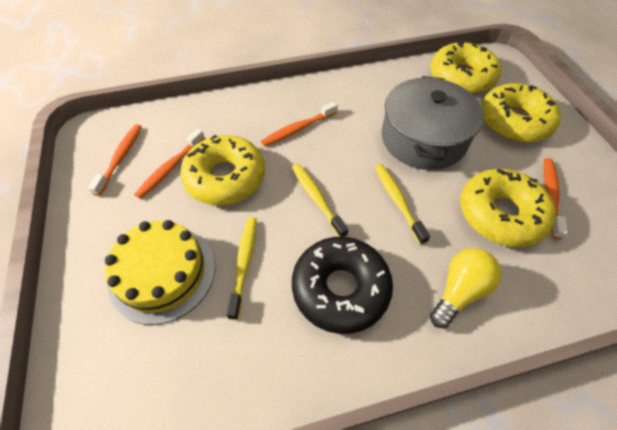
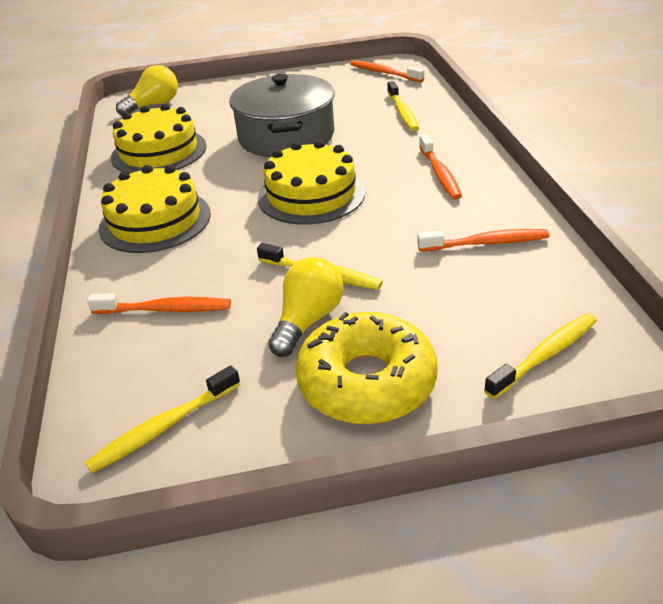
black donut: 1 -> 0
yellow cake: 1 -> 3
yellow donut: 4 -> 1
yellow light bulb: 1 -> 2
yellow toothbrush: 3 -> 4

